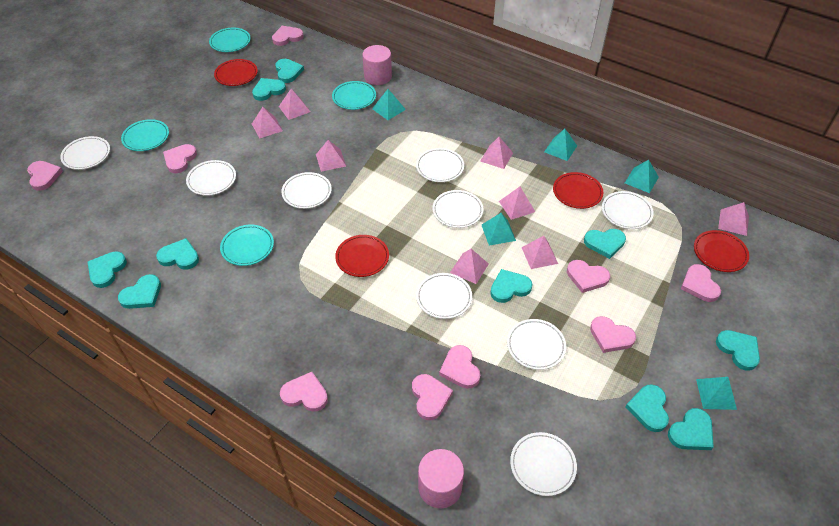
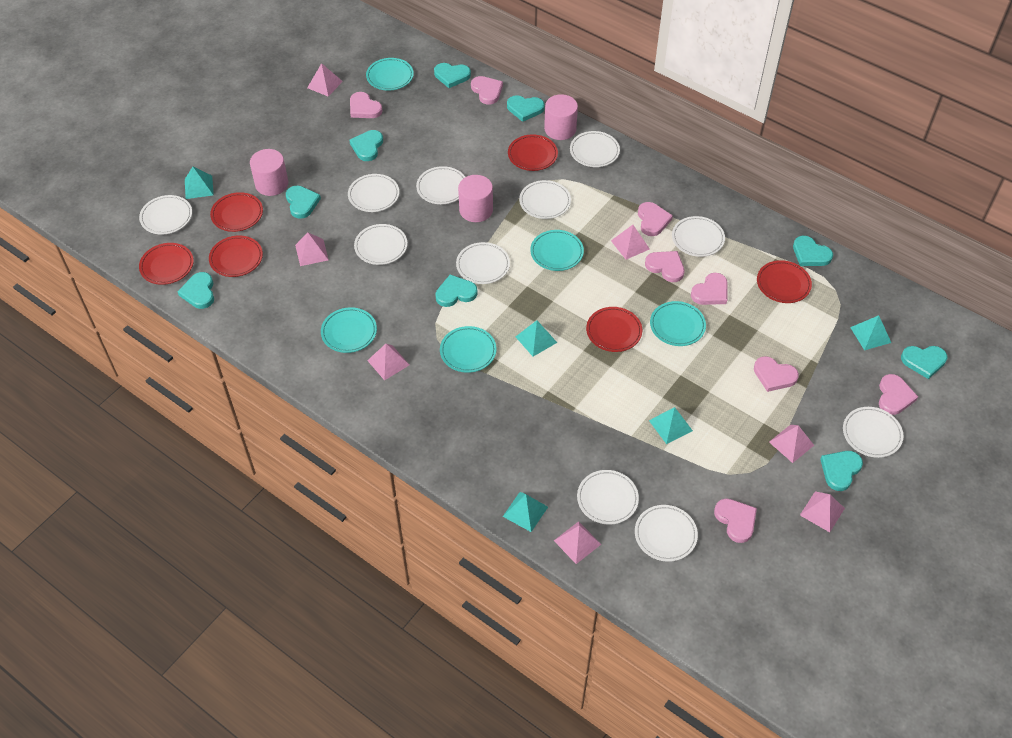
pink cylinder: 2 -> 3
pink heart: 9 -> 8
pink pyramid: 8 -> 7
red plate: 4 -> 6
turquoise heart: 10 -> 9
turquoise plate: 4 -> 5
white plate: 9 -> 11

